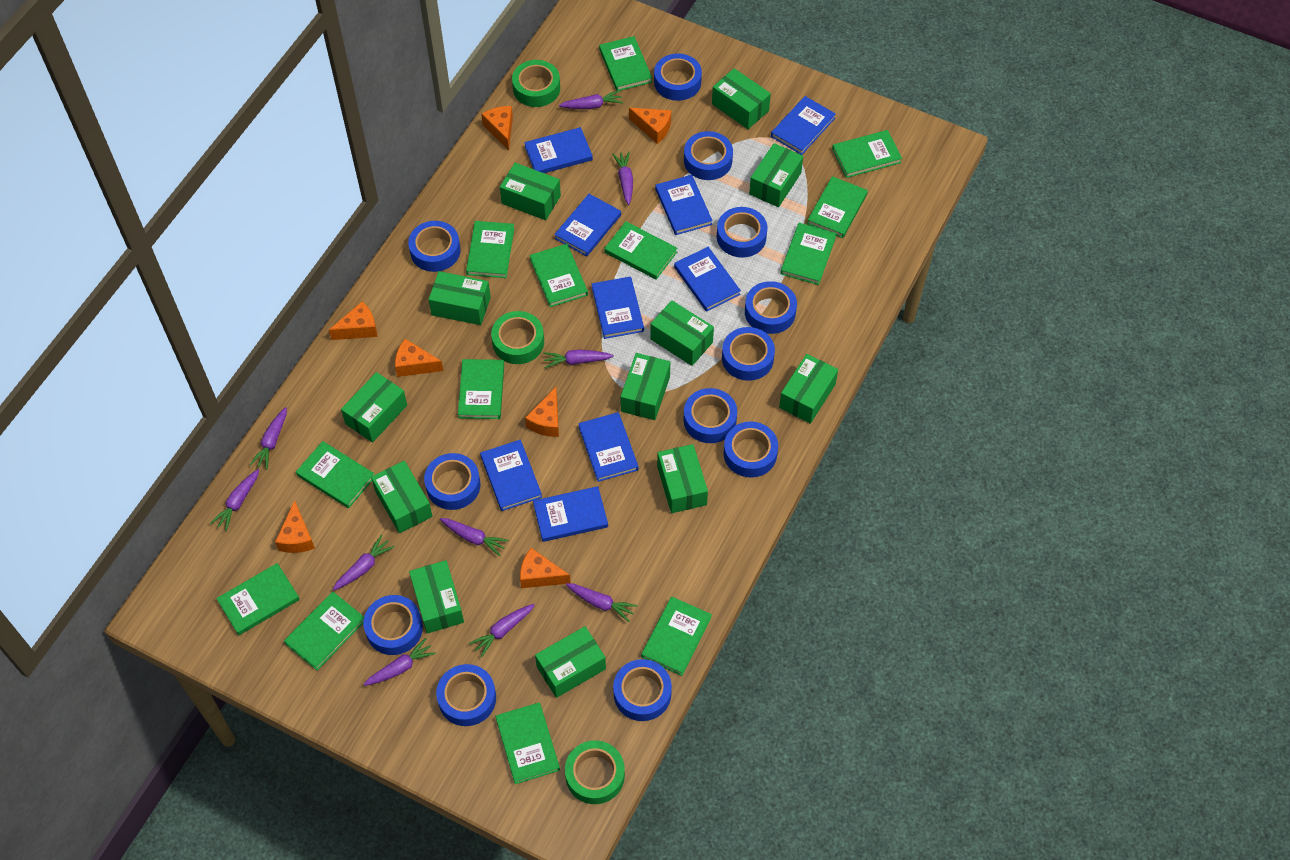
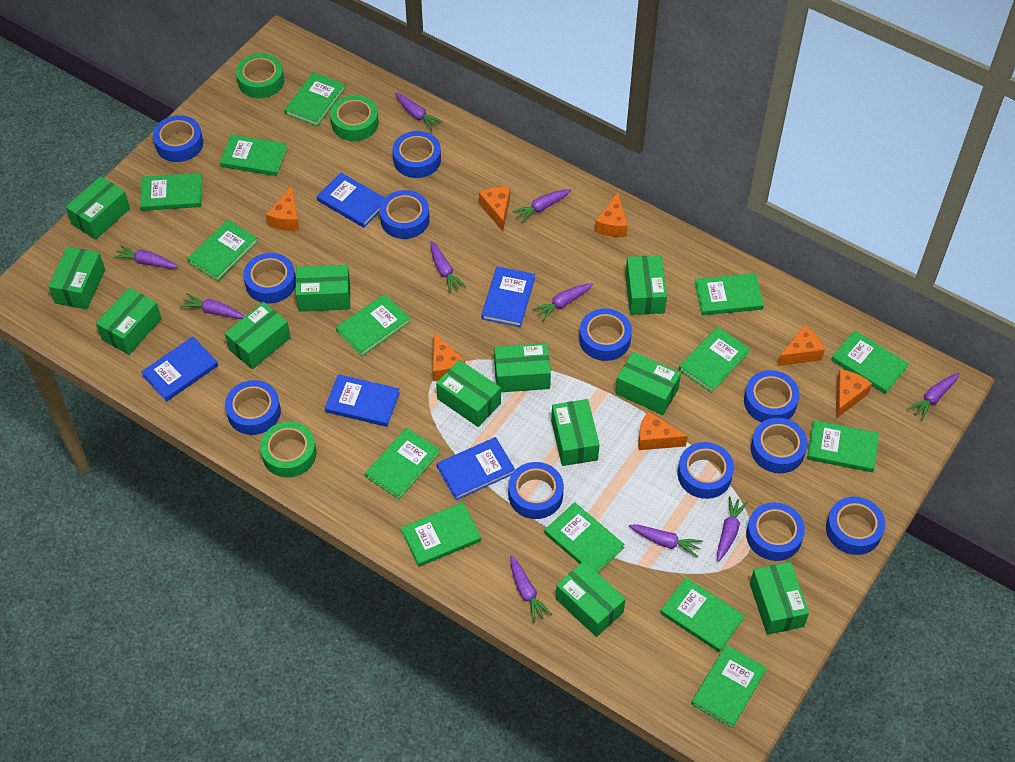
blue book: 9 -> 5
green book: 13 -> 14

